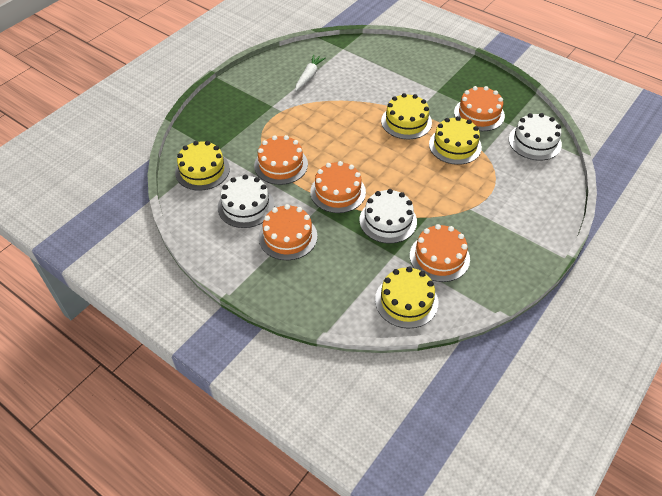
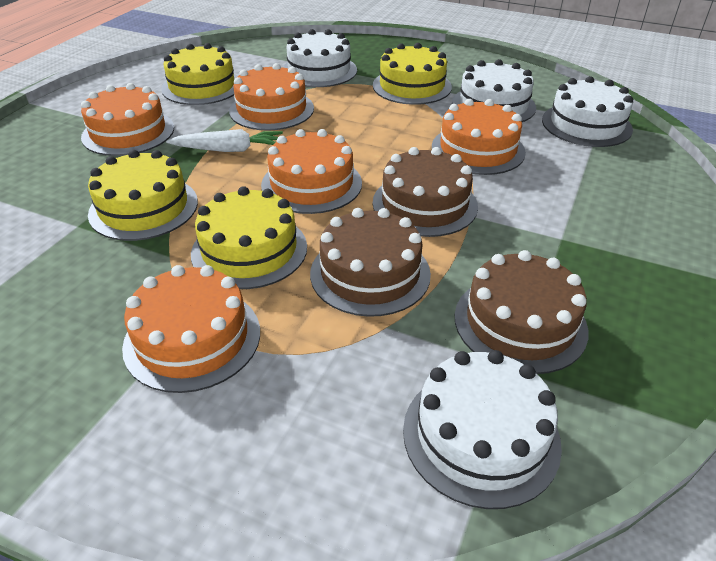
brown cake: 0 -> 3
white cake: 3 -> 4

